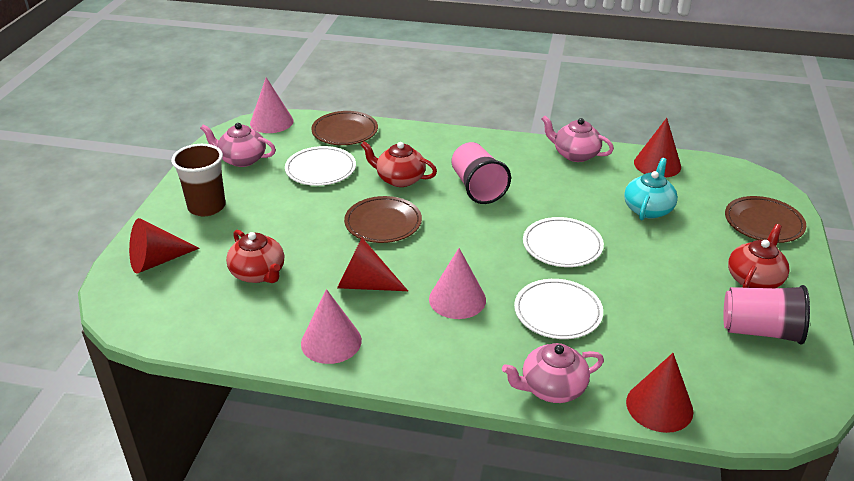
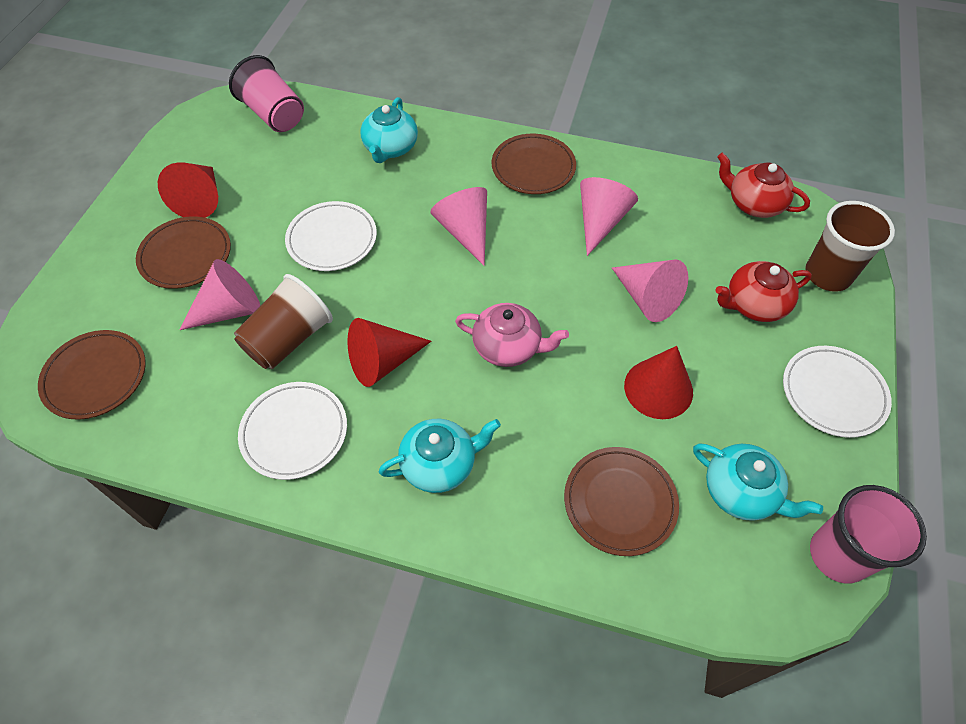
brown cup: 1 -> 2
brown plate: 3 -> 4
pink cone: 3 -> 4
pink teapot: 3 -> 1
red cone: 4 -> 3
red teapot: 3 -> 2
turquoise teapot: 1 -> 3

